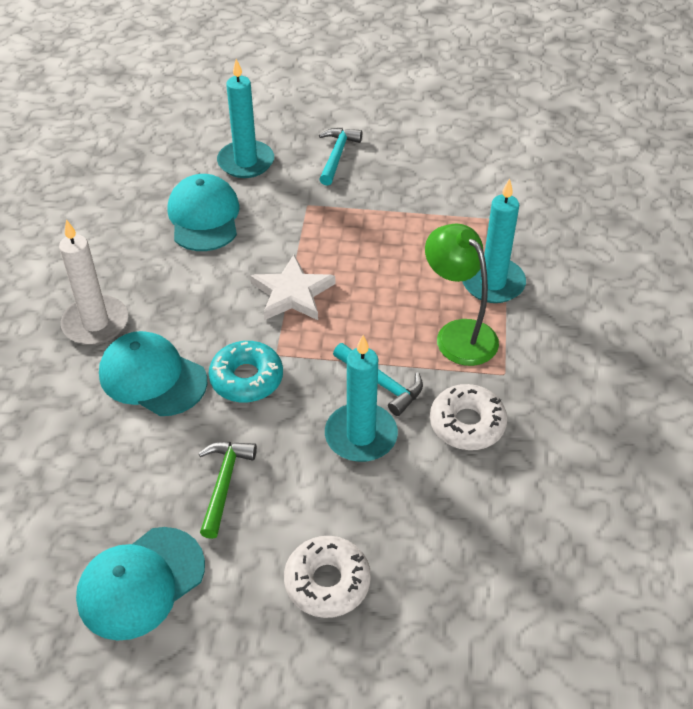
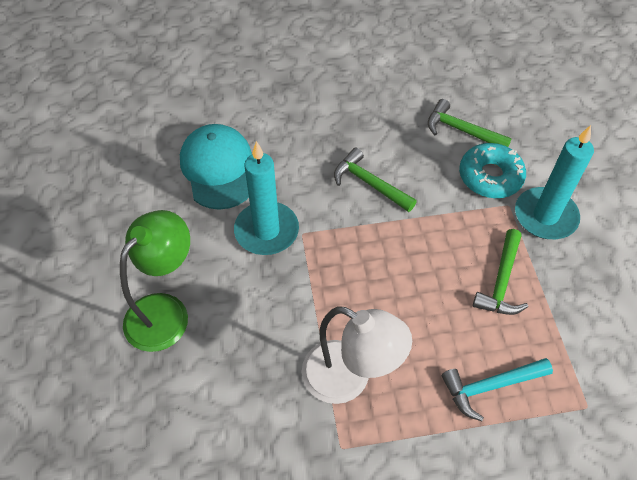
green hammer: 1 -> 3
turquoise candle: 3 -> 2
turquoise cap: 3 -> 1
turquoise hammer: 2 -> 1
white candle: 1 -> 0
white donut: 2 -> 0
white lamp: 0 -> 1
white star: 1 -> 0

